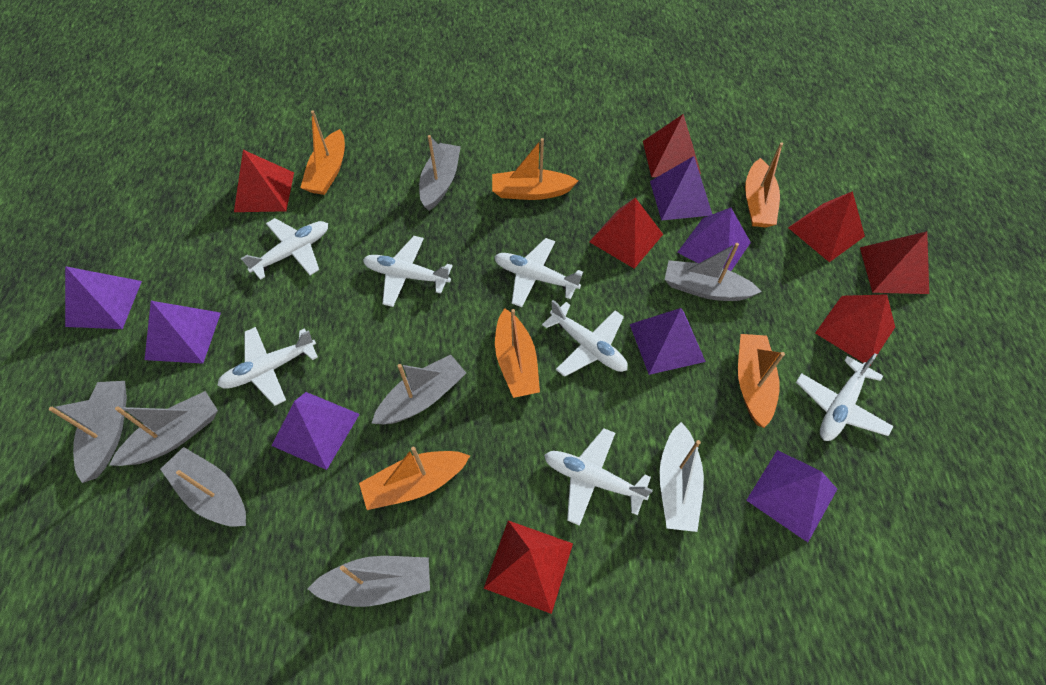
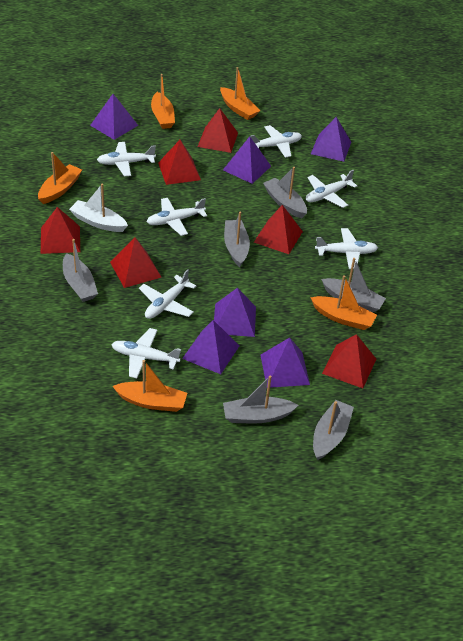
grey boat: 7 -> 6
orange boat: 6 -> 5
purple pyramid: 7 -> 6
red pyramid: 7 -> 6

